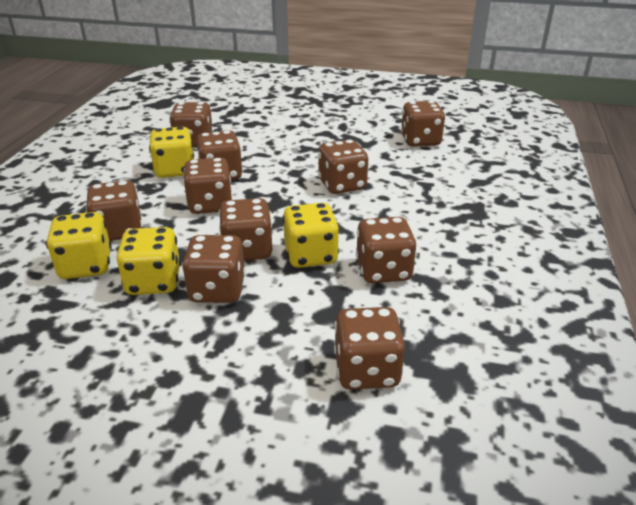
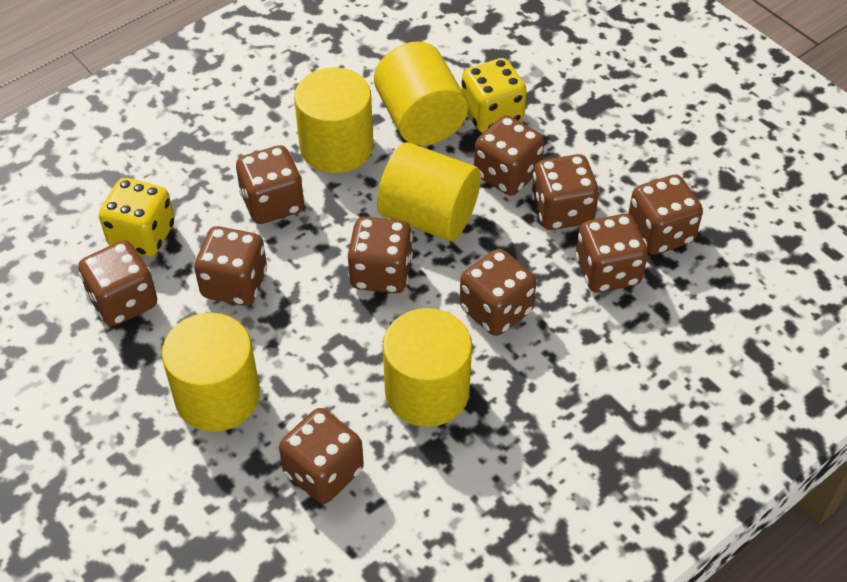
yellow cylinder: 0 -> 5
yellow dice: 4 -> 2

